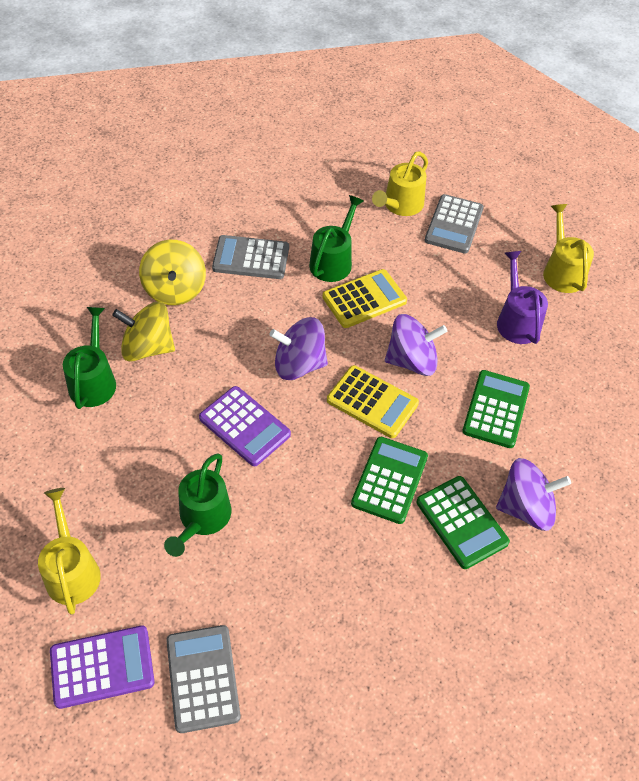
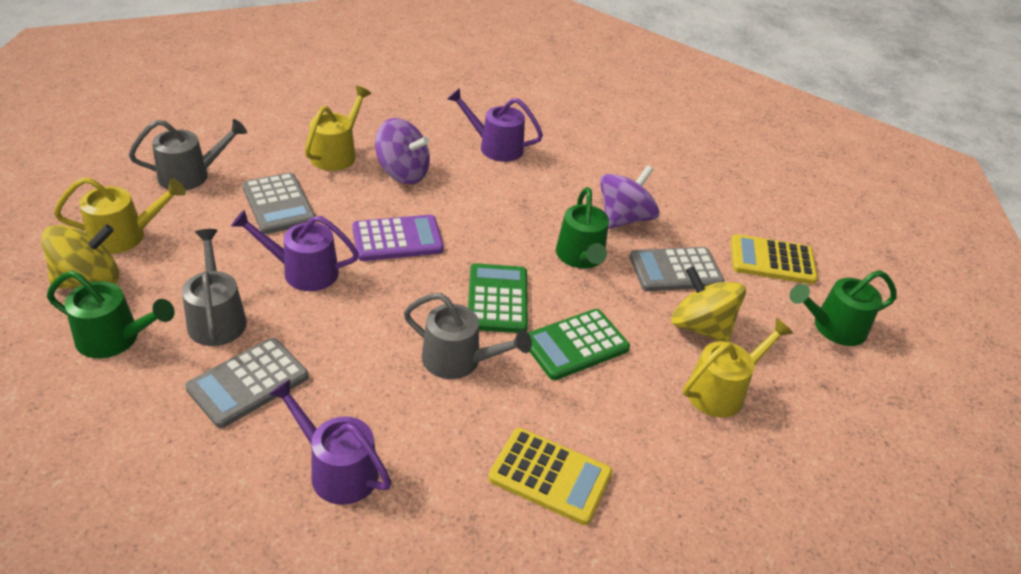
green calculator: 3 -> 2
grey watering can: 0 -> 3
purple calculator: 2 -> 1
purple spinning top: 3 -> 2
purple watering can: 1 -> 3

